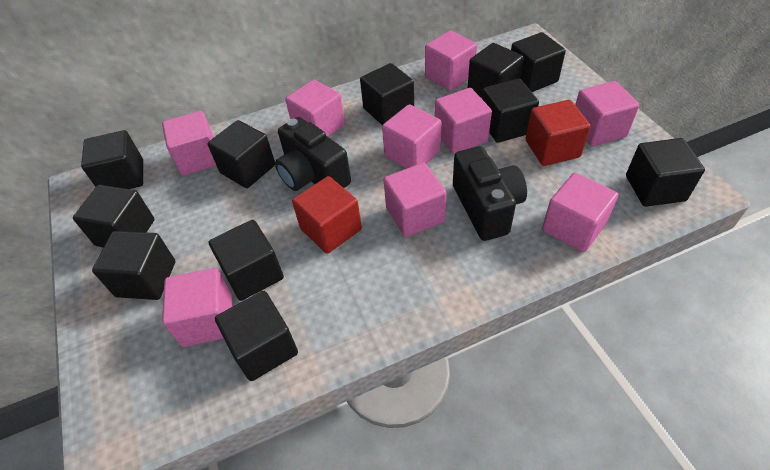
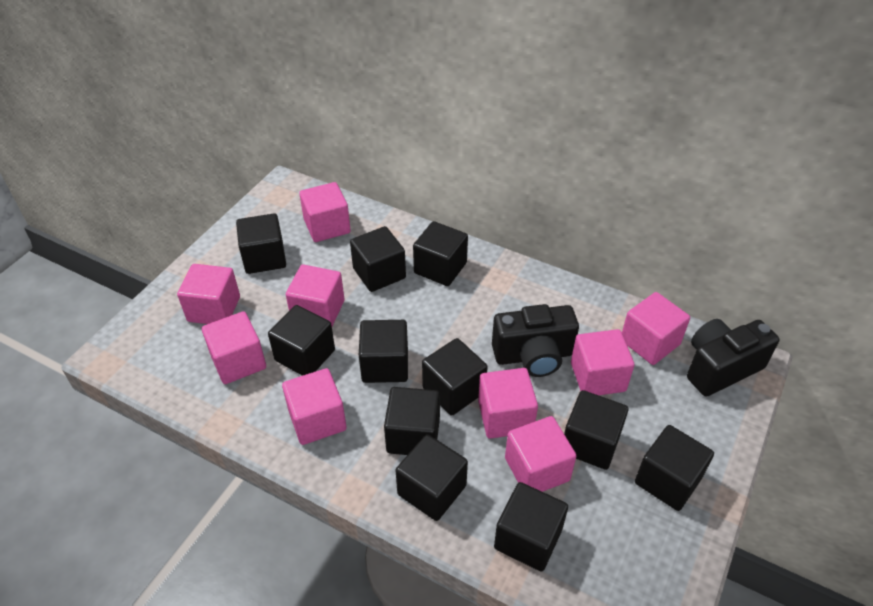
red cube: 2 -> 0

